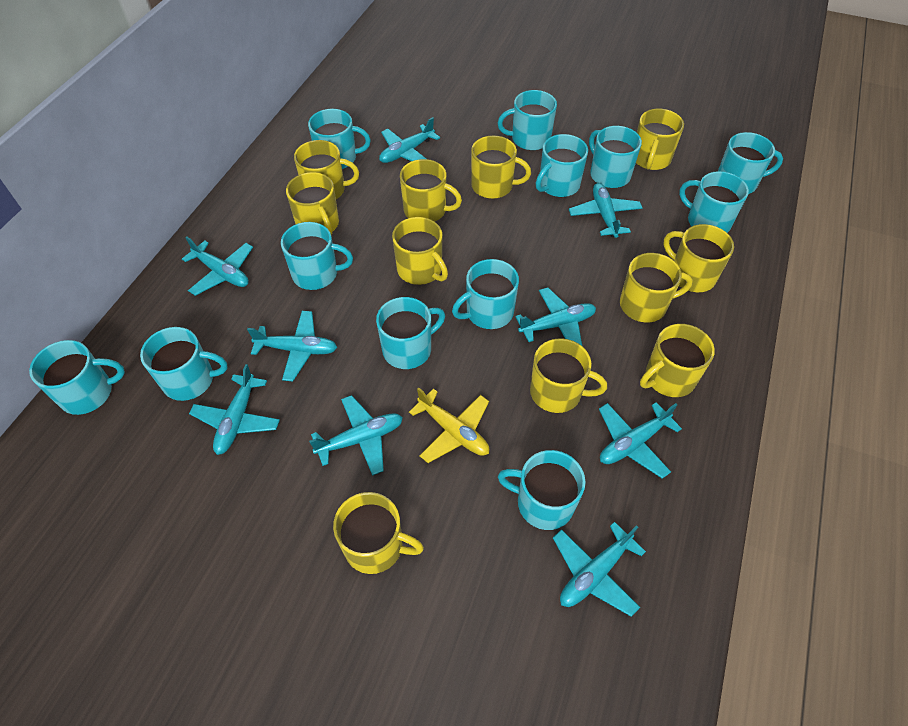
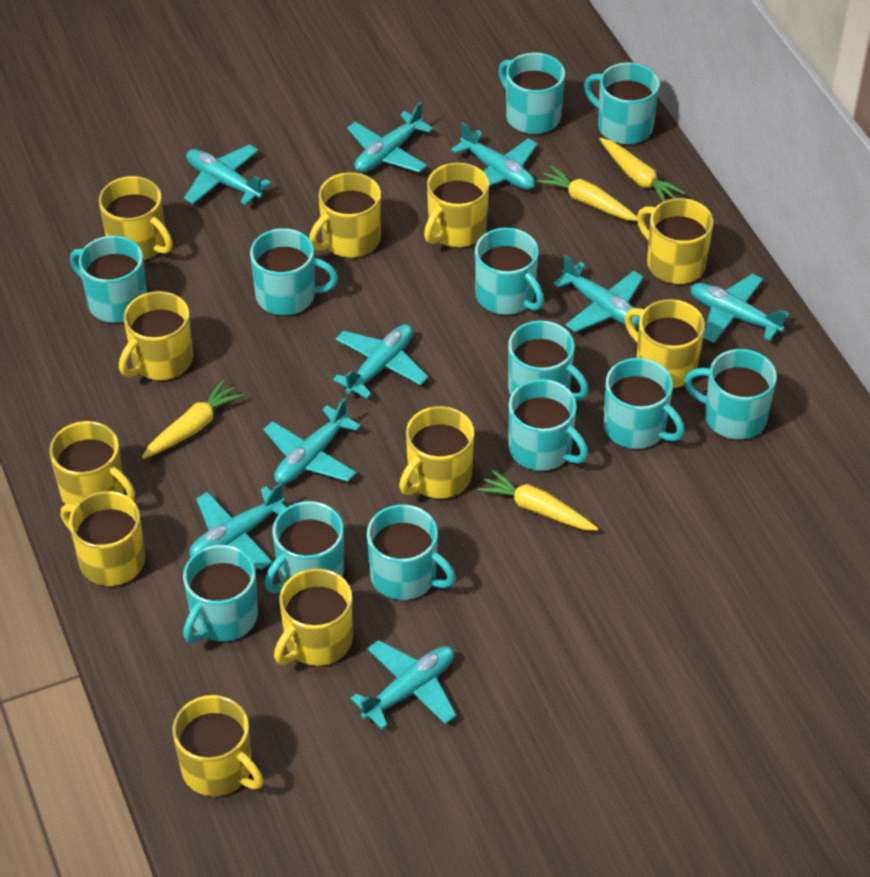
yellow carrot: 0 -> 4
yellow plane: 1 -> 0

